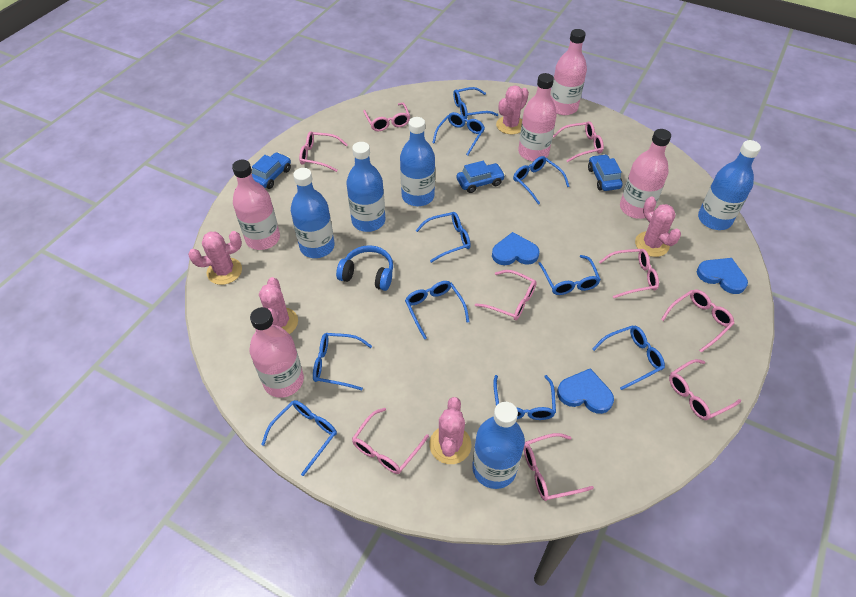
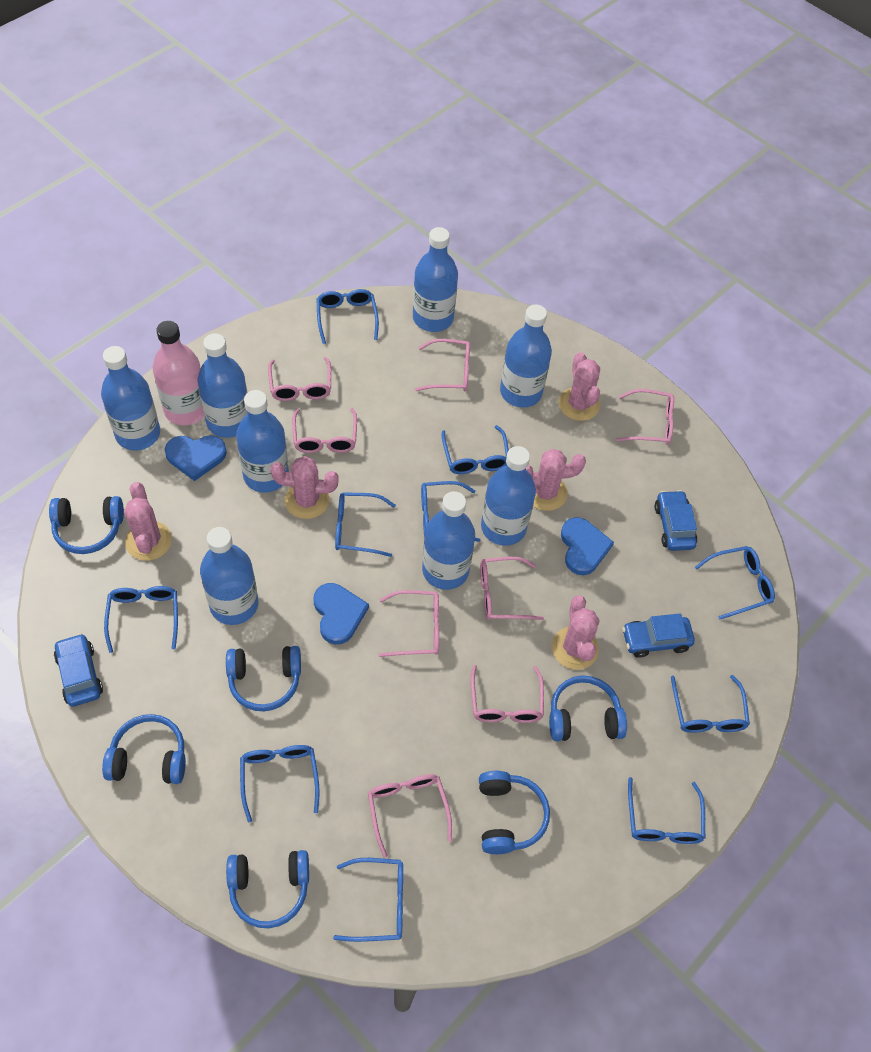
blue bottle: 5 -> 8
blue headphones: 1 -> 6
pink bottle: 5 -> 1
pink glasses: 9 -> 8

